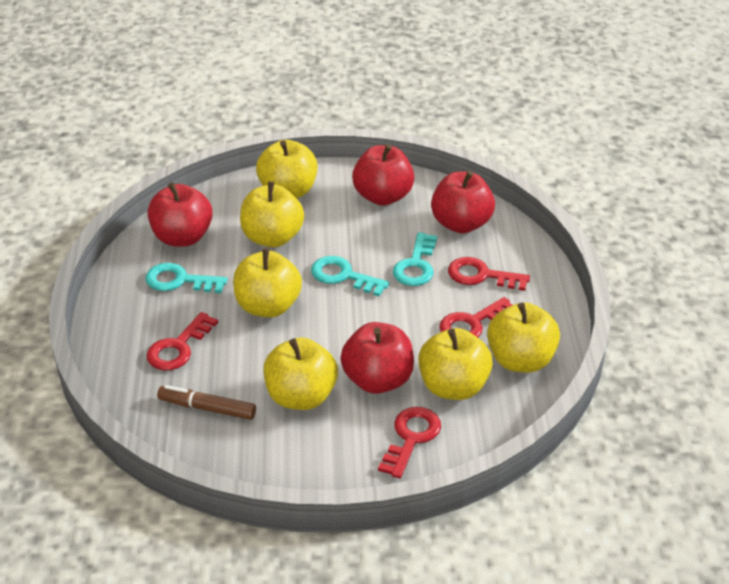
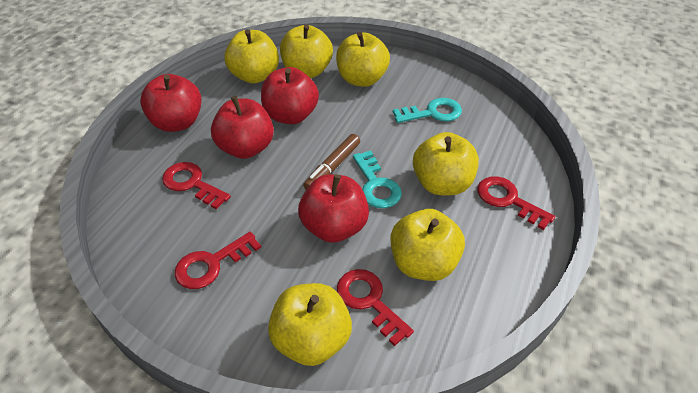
turquoise key: 3 -> 2

